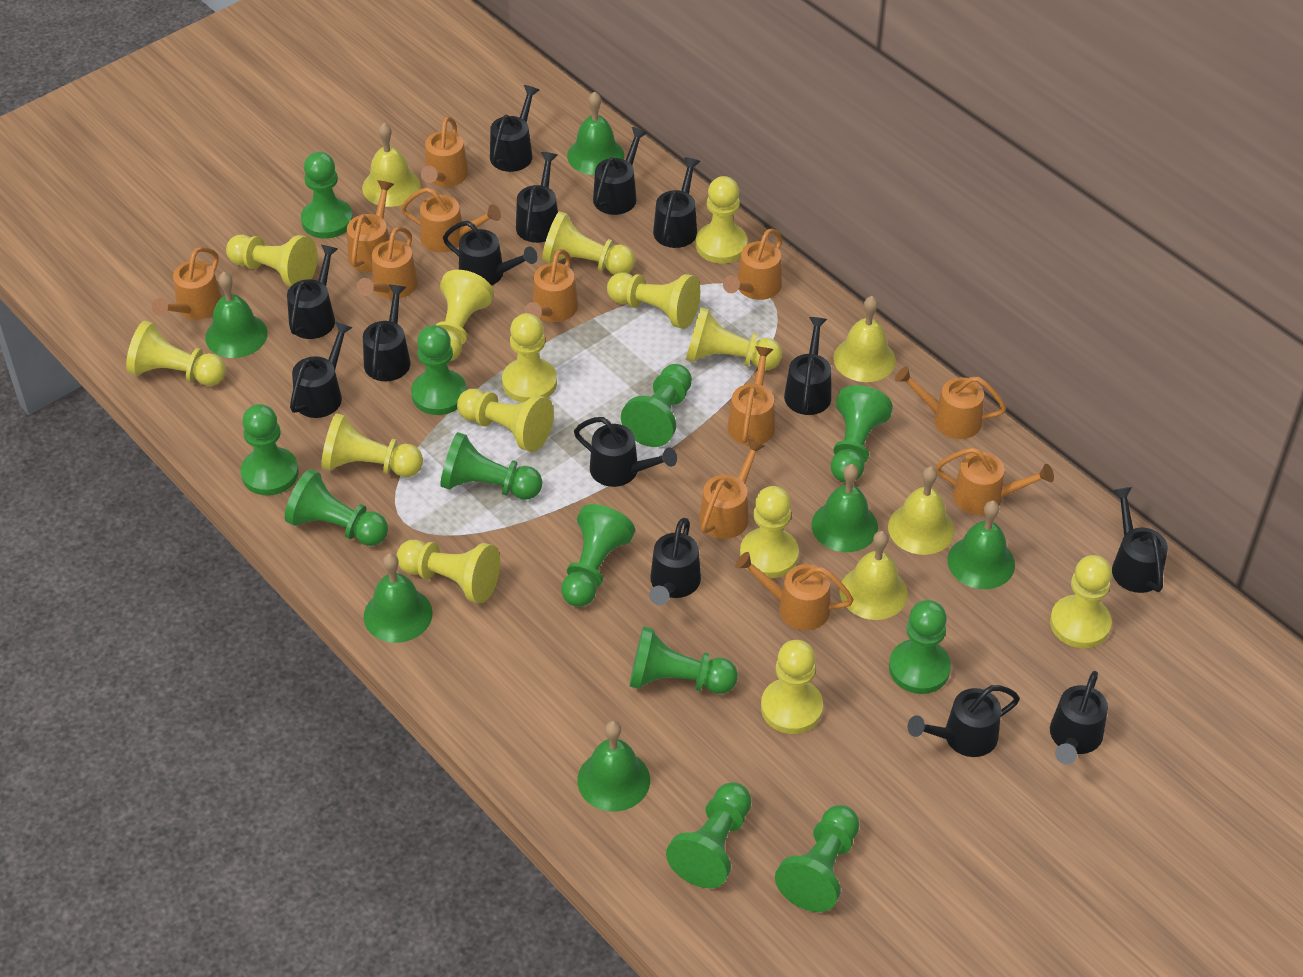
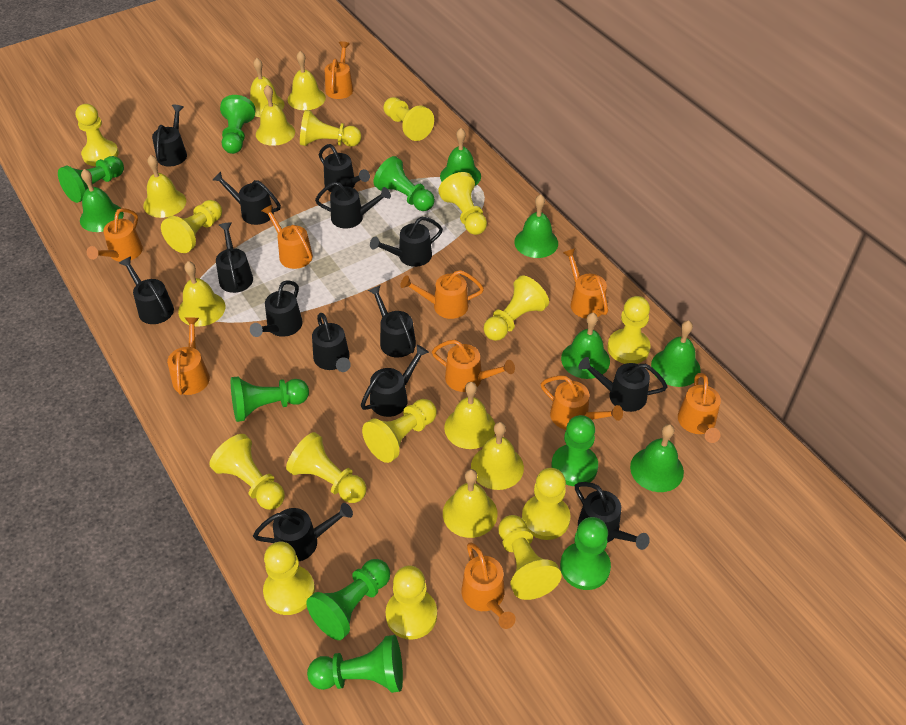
green pawn: 12 -> 8
orange watering can: 12 -> 10
yellow bell: 4 -> 8

